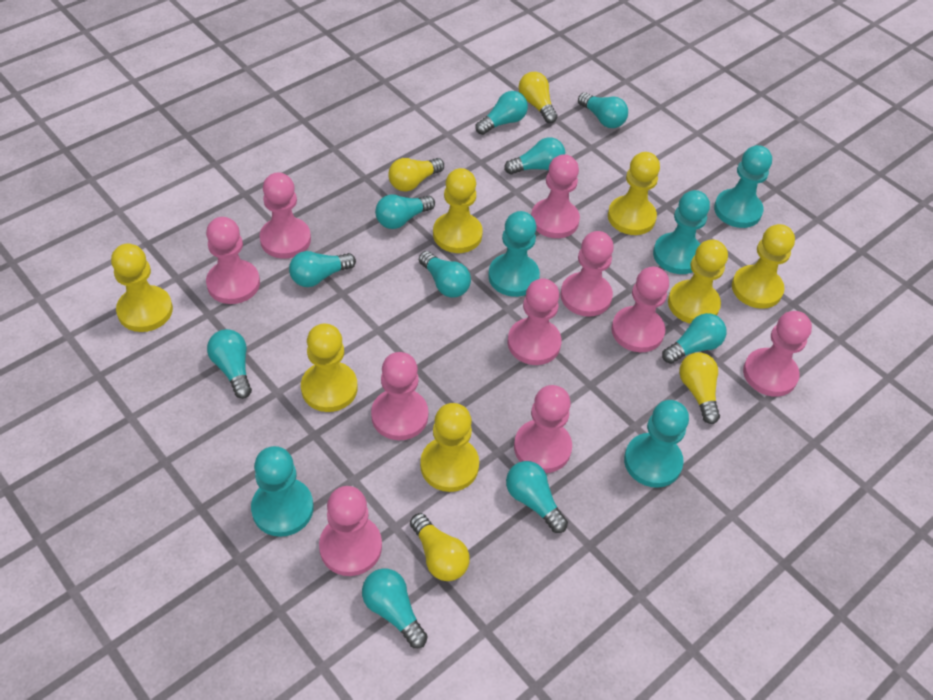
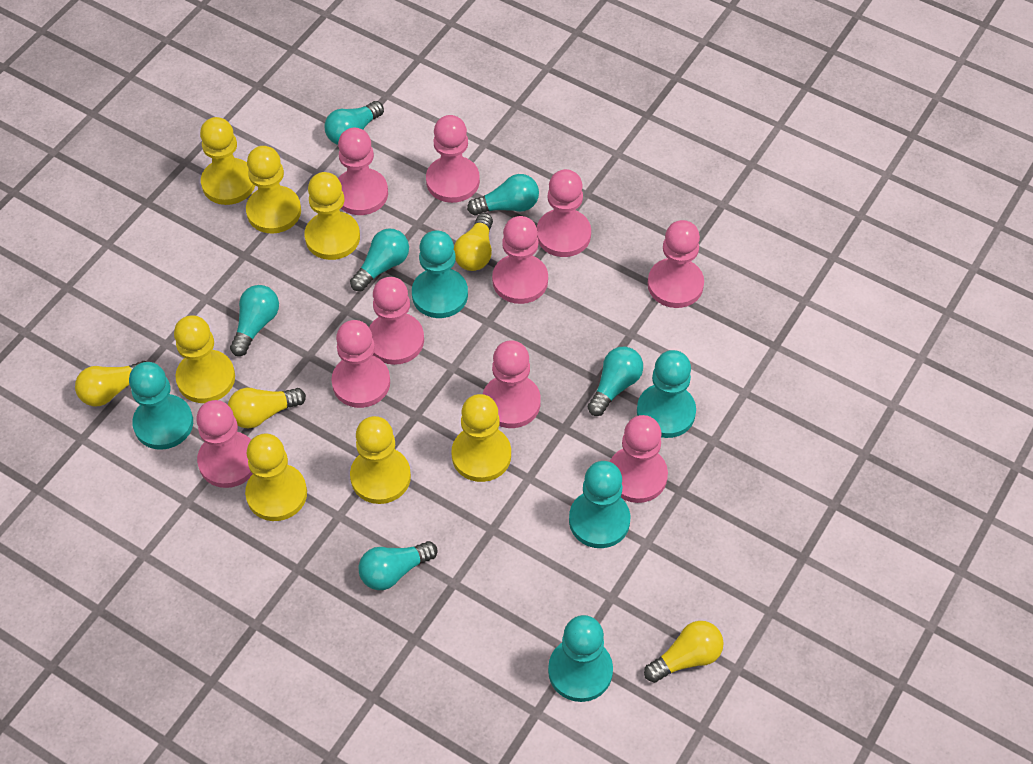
turquoise light bulb: 10 -> 6

